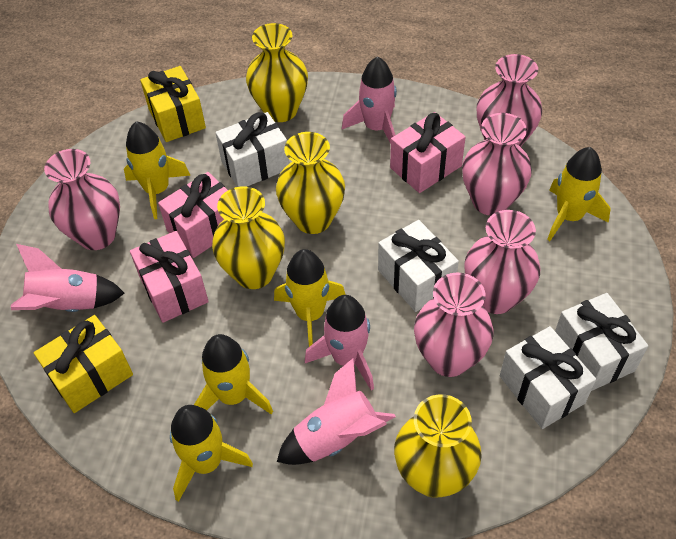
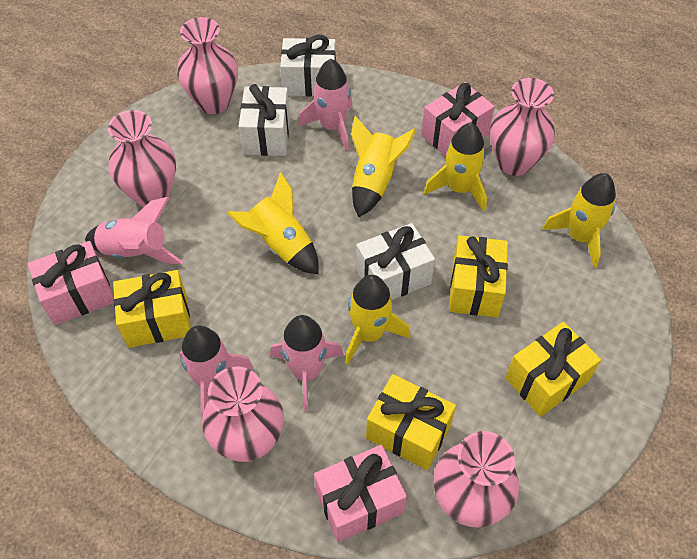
white gift: 4 -> 3
yellow gift: 2 -> 4
yellow vase: 4 -> 0

